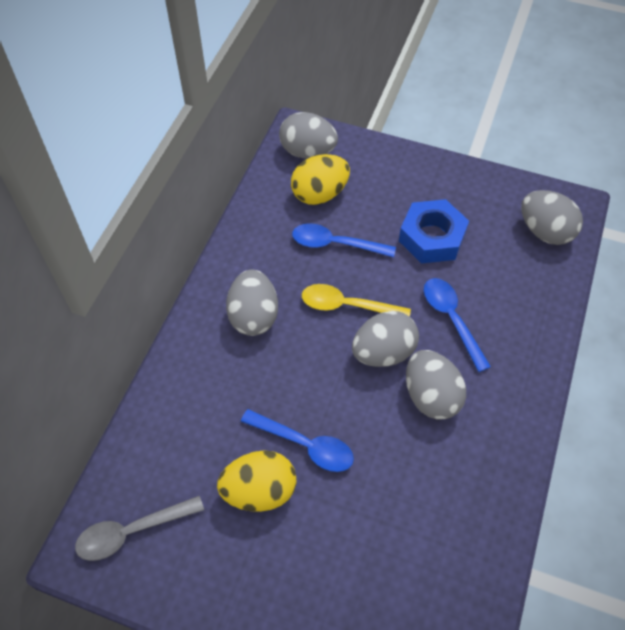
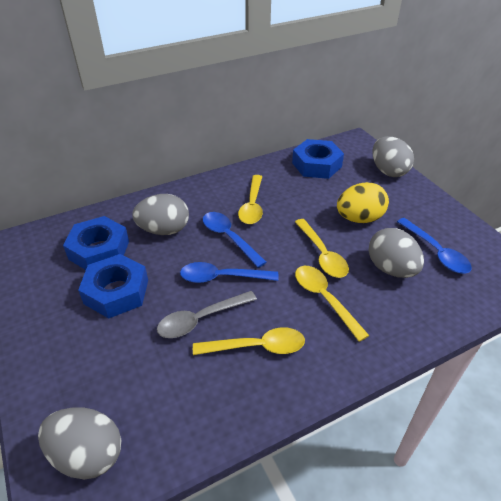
blue nut: 1 -> 3
grey egg: 5 -> 4
yellow egg: 2 -> 1
yellow spoon: 1 -> 4

